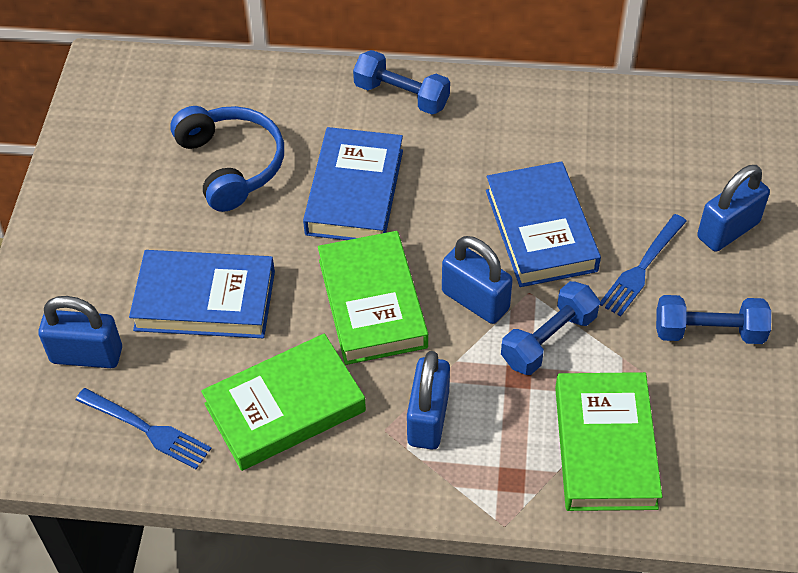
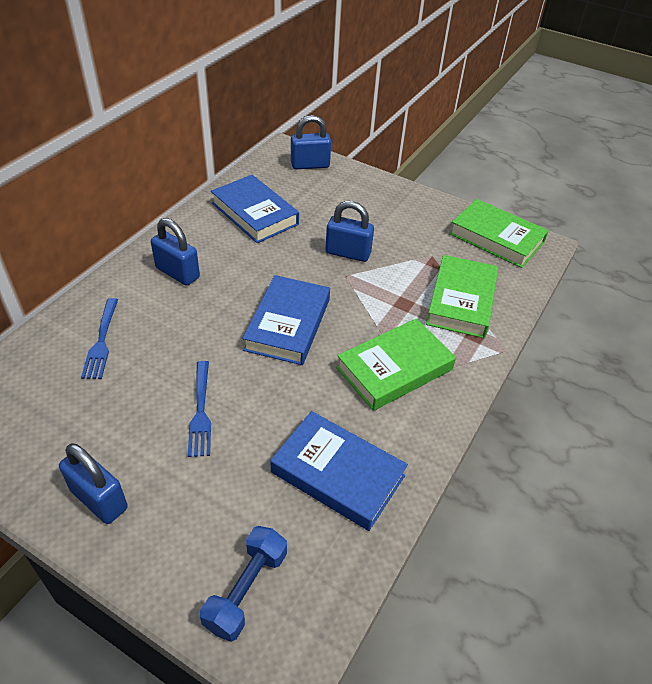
blue dumbbell: 3 -> 1
blue headphones: 1 -> 0

